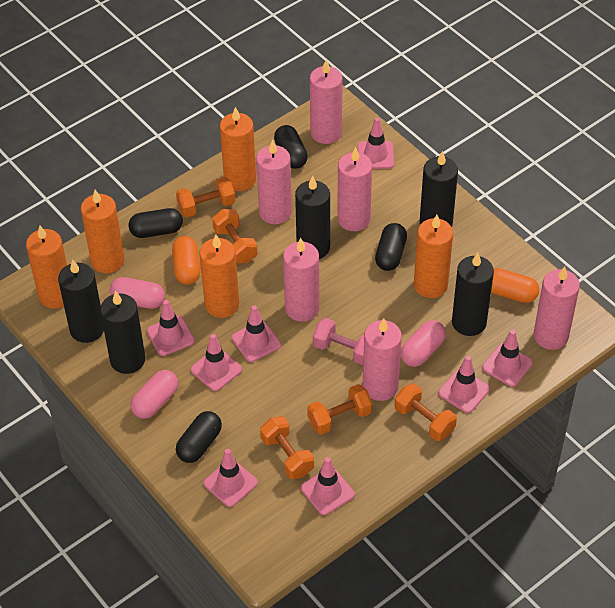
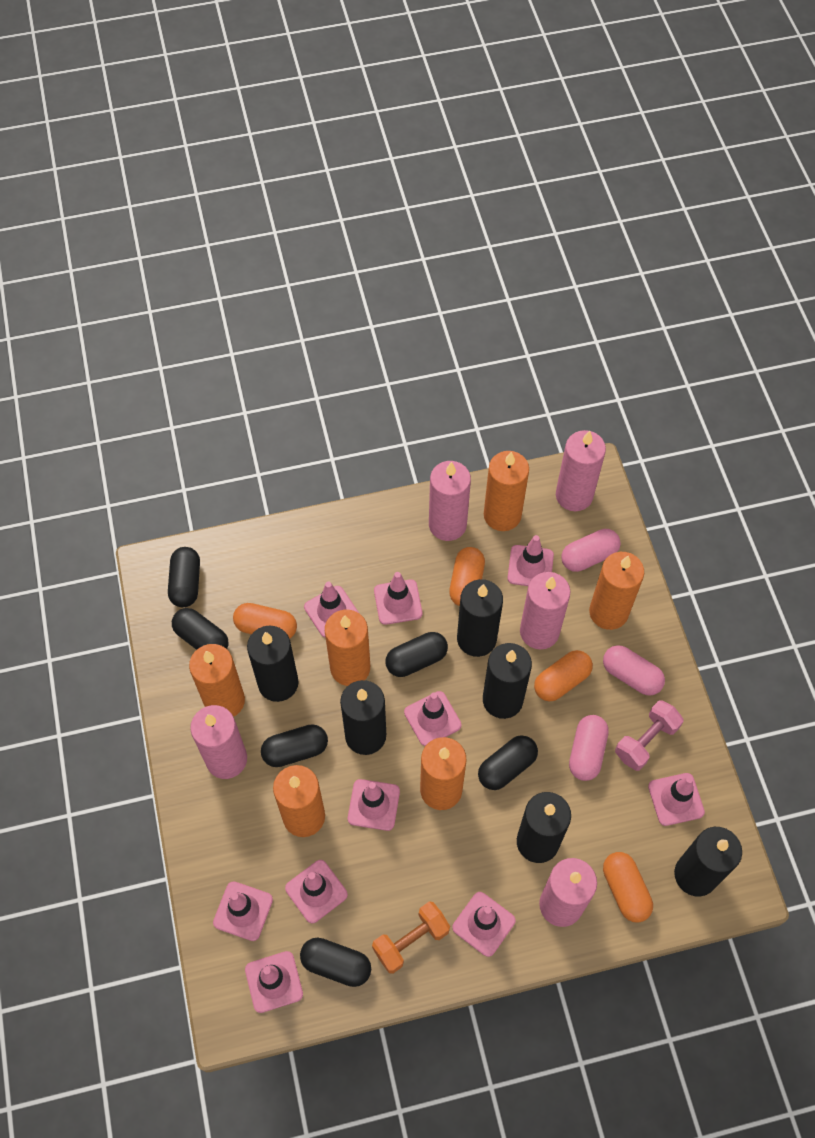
black candle: 5 -> 6
black capsule: 4 -> 6
orange candle: 5 -> 6
orange capsule: 2 -> 4
orange dumbbell: 5 -> 1
pink candle: 6 -> 5
pink traffic cone: 8 -> 10

